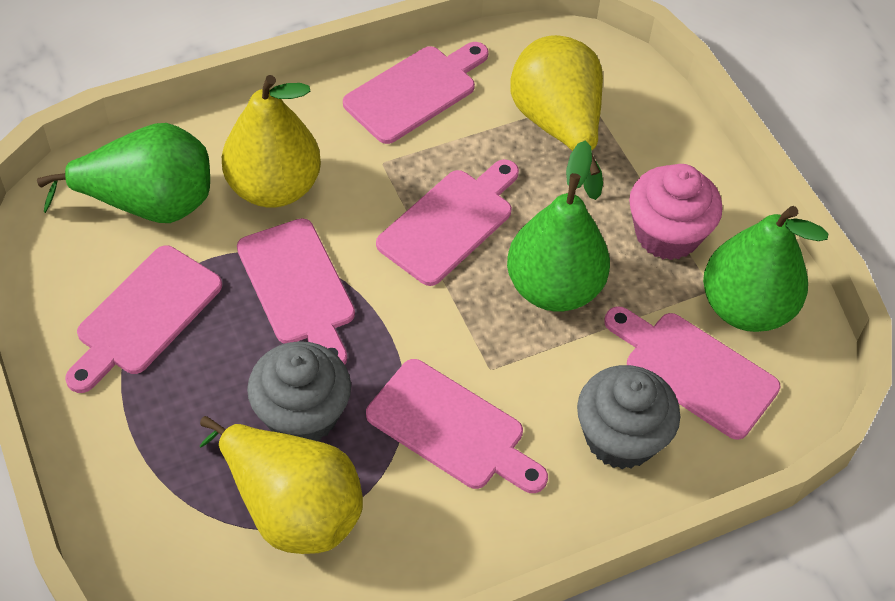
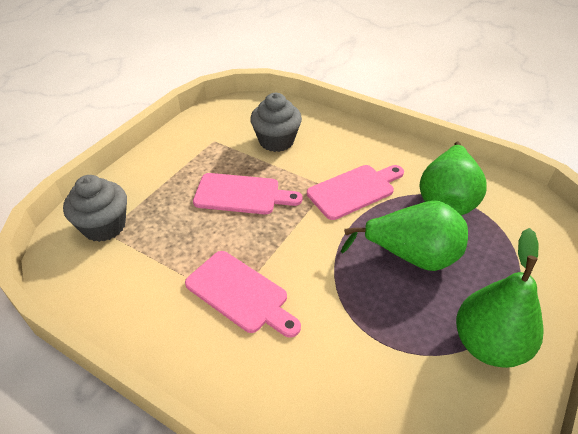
pink cupcake: 1 -> 0
pink cutting board: 6 -> 3
yellow pear: 3 -> 0

